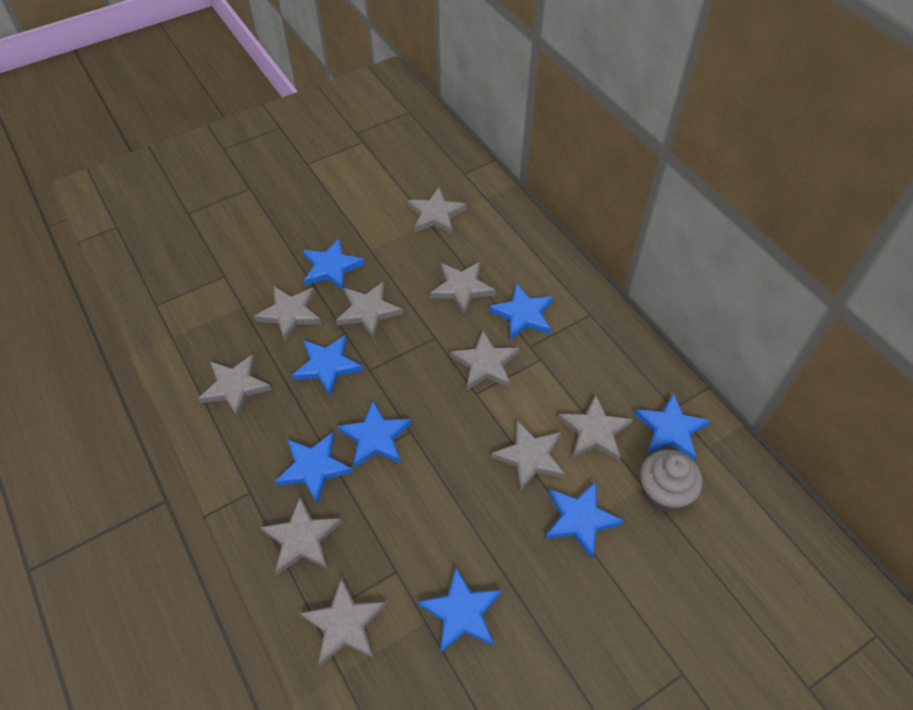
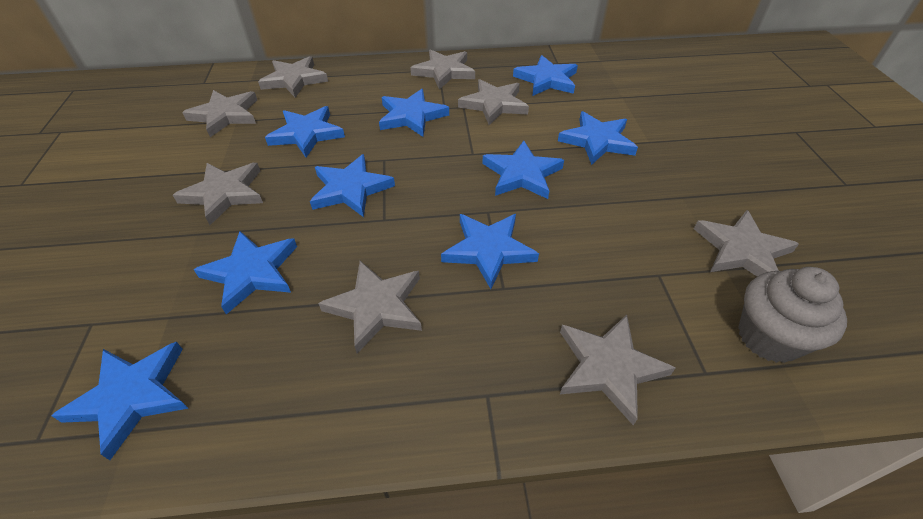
blue star: 8 -> 9
grey star: 10 -> 8

